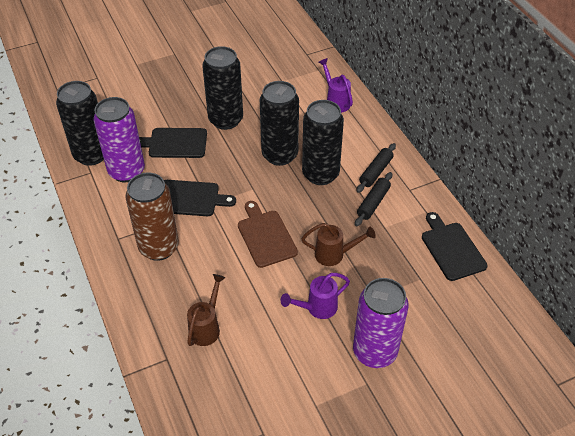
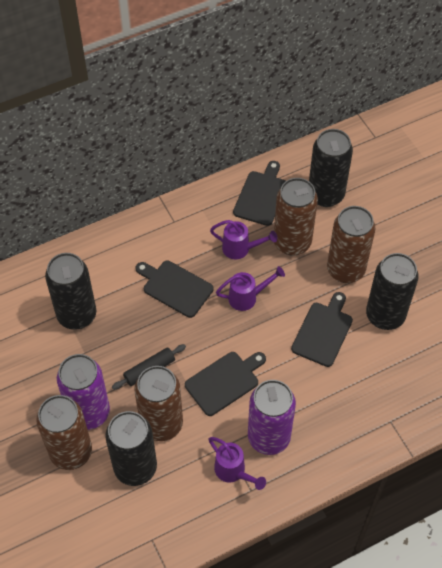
black cutting board: 3 -> 4
black rolling pin: 2 -> 1
brown can: 1 -> 4
brown cutting board: 1 -> 0
brown watering can: 2 -> 0
purple watering can: 2 -> 3

